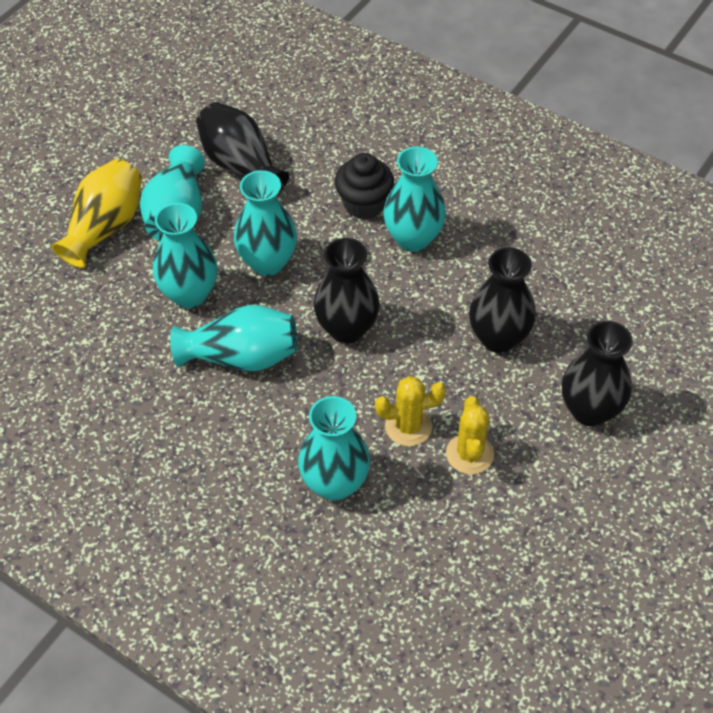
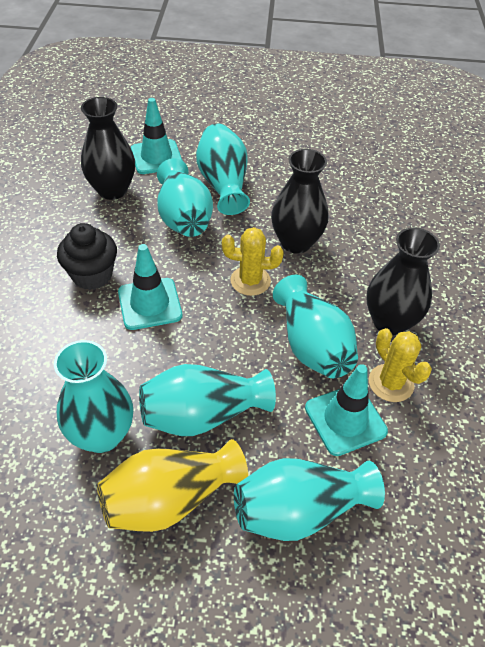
black vase: 4 -> 3
turquoise traffic cone: 0 -> 3

